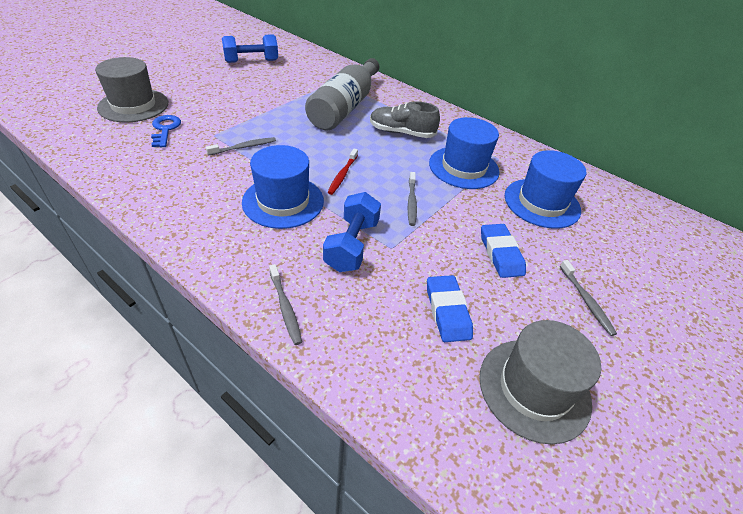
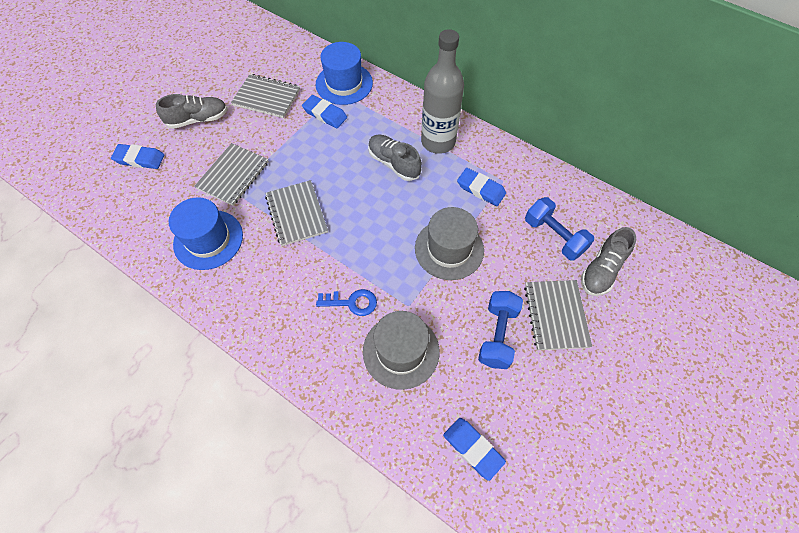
blue eraser: 2 -> 4
blue hat: 3 -> 2
grey notebook: 0 -> 4
grey shoe: 1 -> 3
grey toothbrush: 4 -> 0
red toothbrush: 1 -> 0

